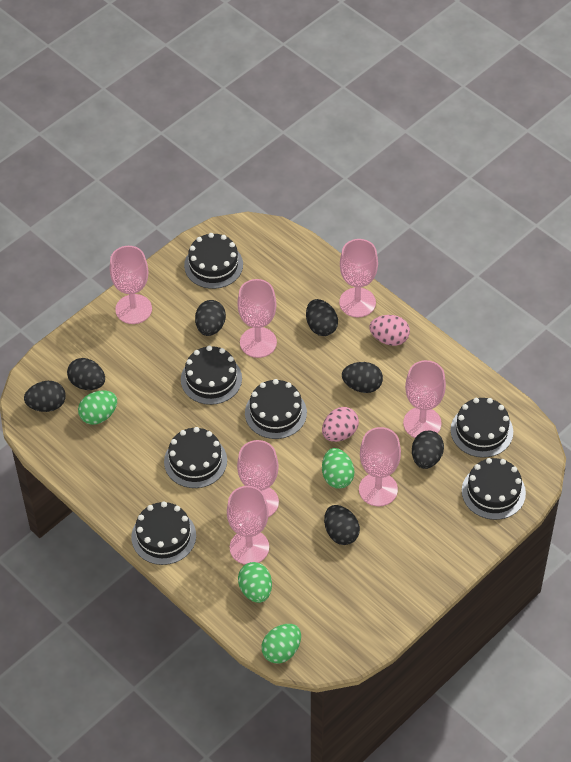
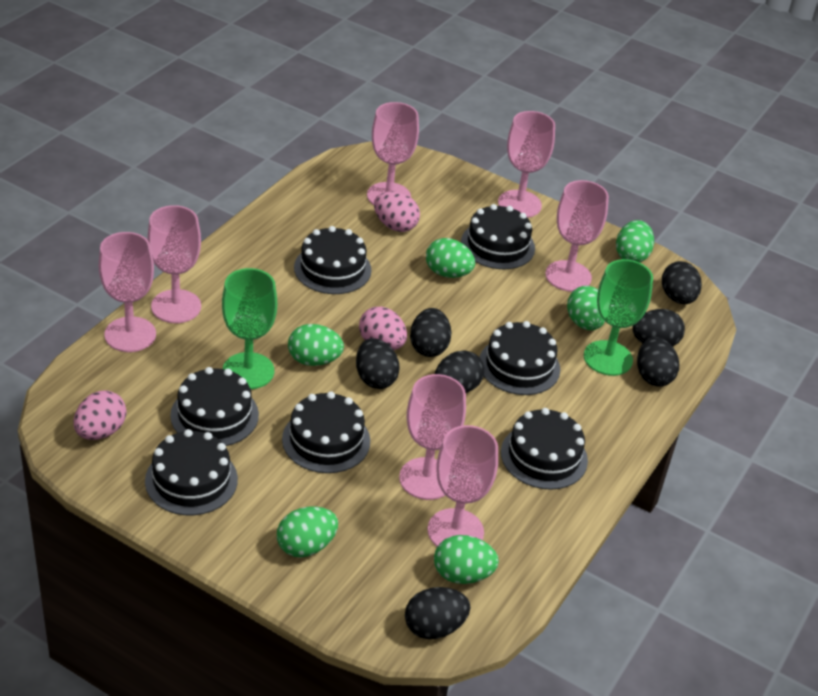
green egg: 4 -> 6
green goblet: 0 -> 2
pink egg: 2 -> 3

